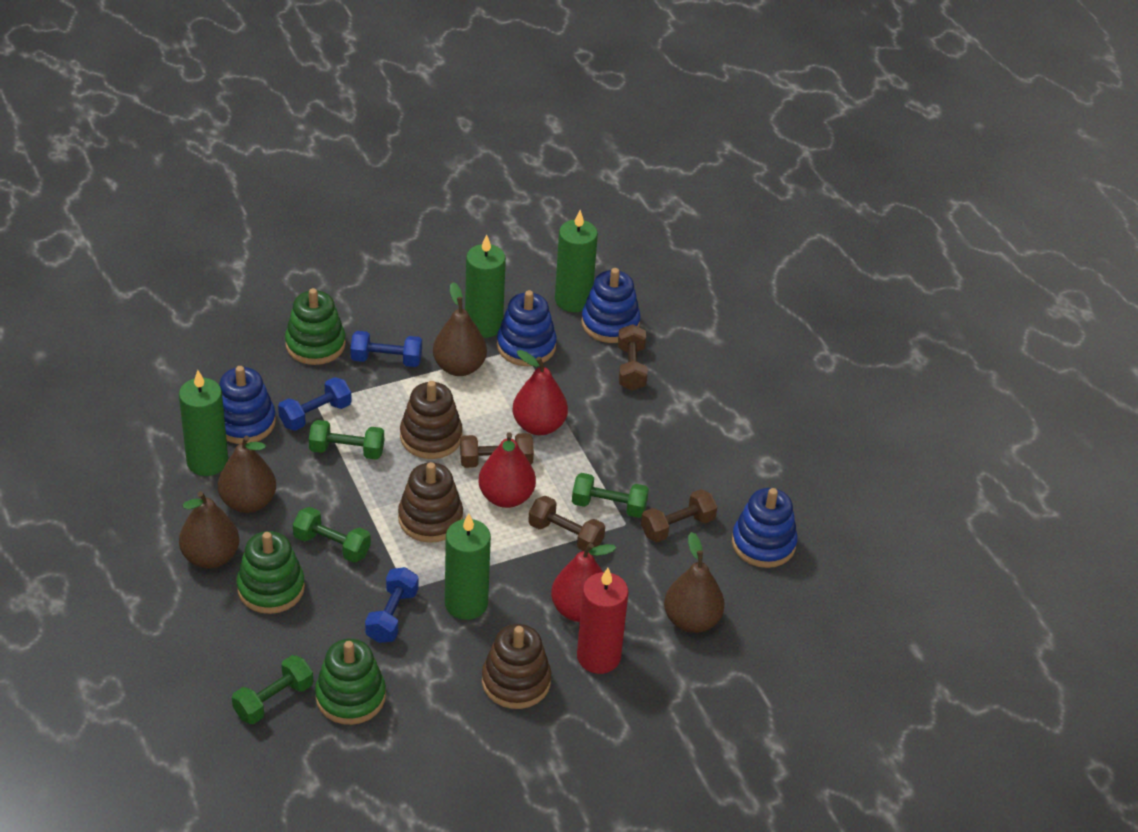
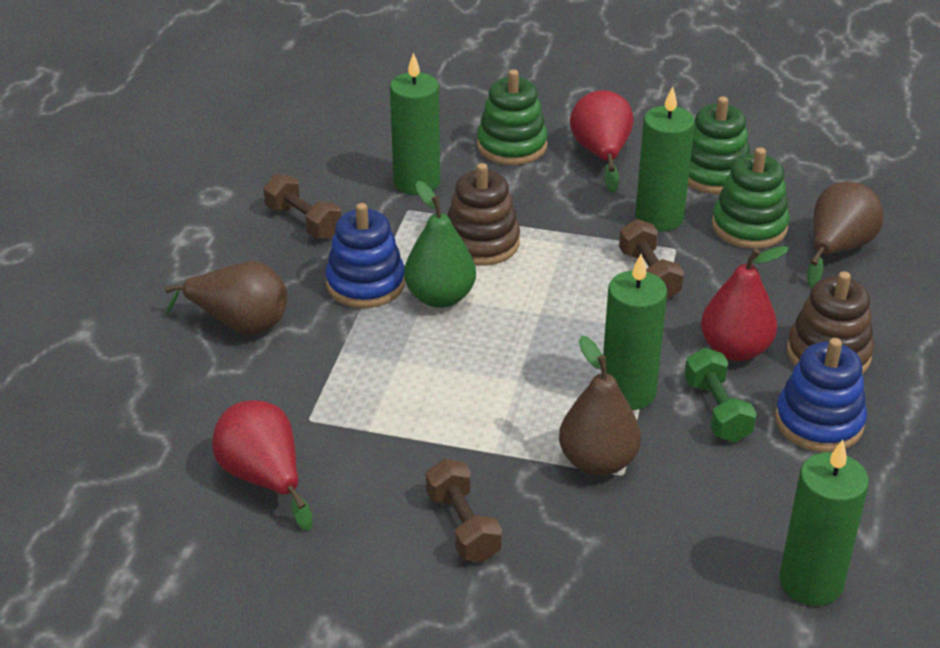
blue dumbbell: 3 -> 0
blue stacking toy: 4 -> 2
brown dumbbell: 4 -> 3
brown pear: 4 -> 3
brown stacking toy: 3 -> 2
green dumbbell: 4 -> 1
green pear: 0 -> 1
red candle: 1 -> 0

